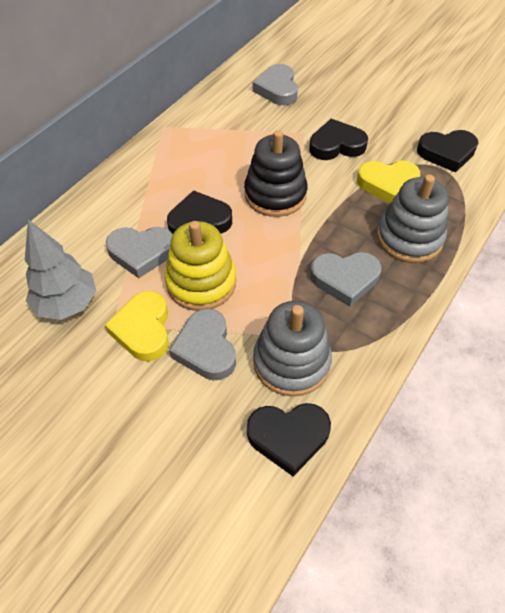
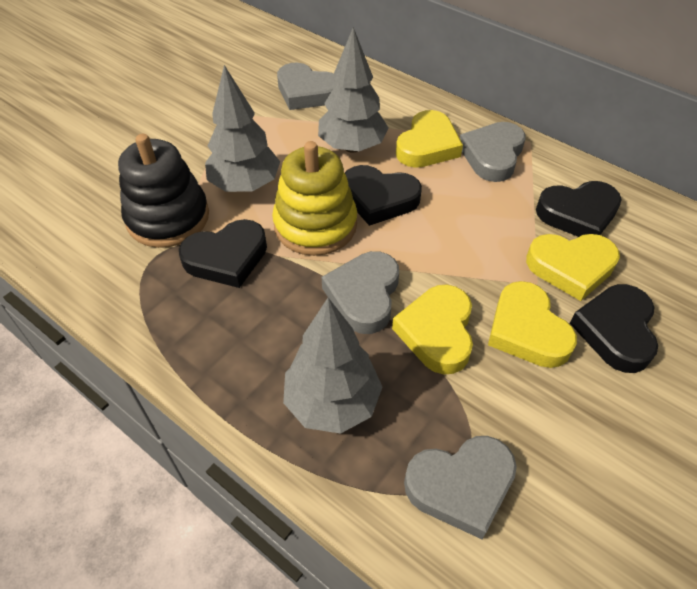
grey stacking toy: 2 -> 0
grey tree: 1 -> 3
yellow heart: 2 -> 4

